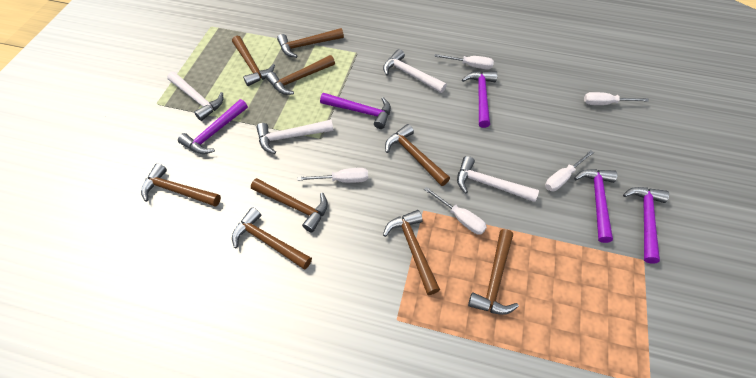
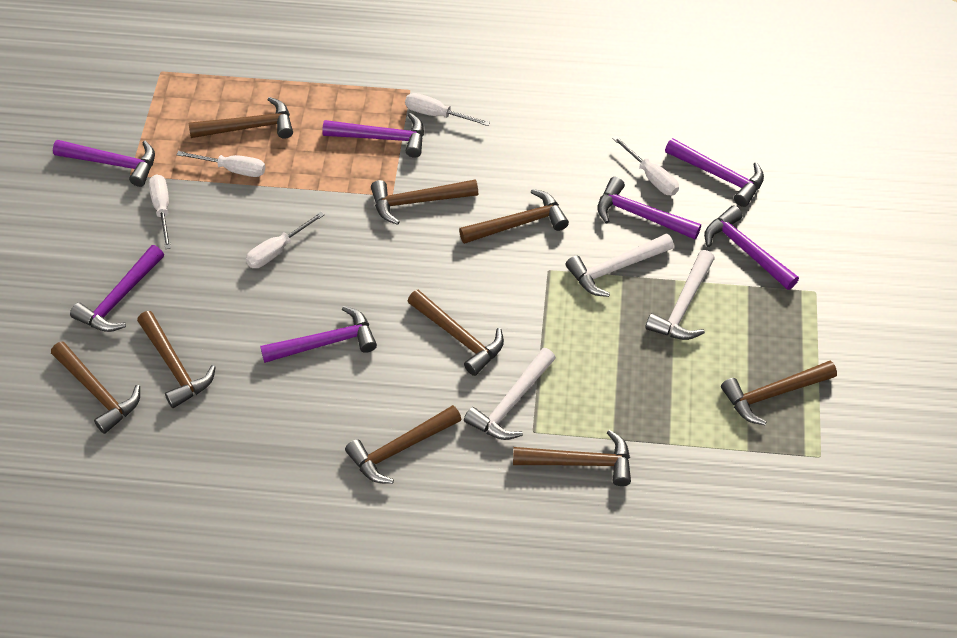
purple hammer: 5 -> 7
white hammer: 4 -> 3

